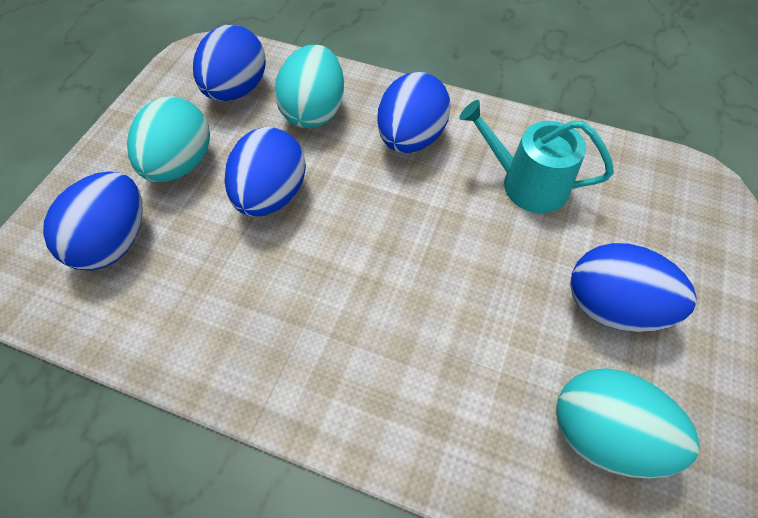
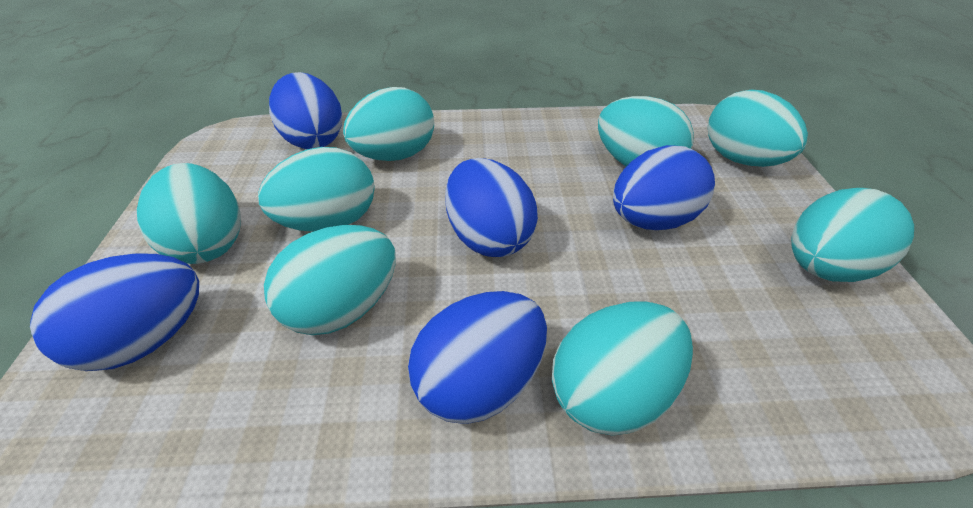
turquoise egg: 3 -> 8
turquoise watering can: 1 -> 0

